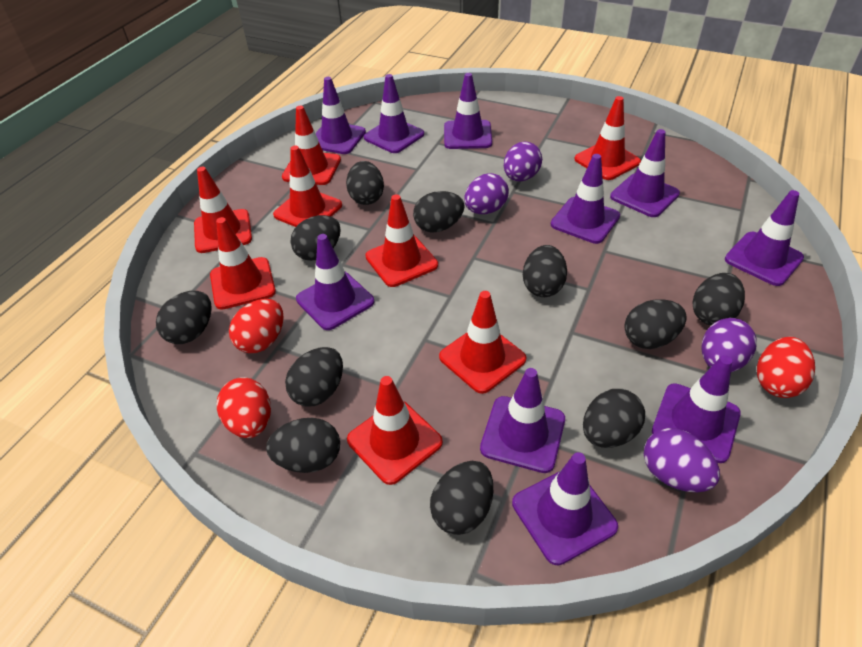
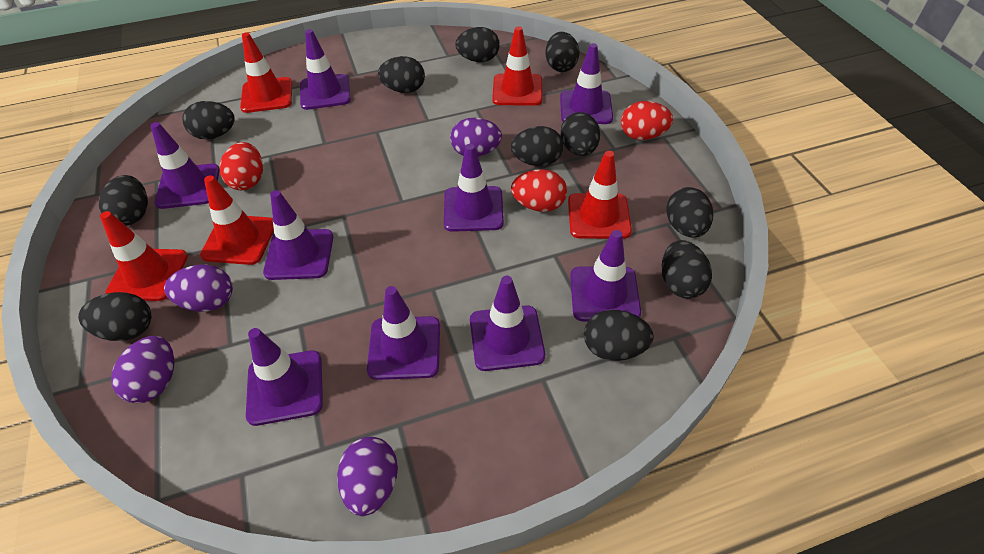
purple traffic cone: 10 -> 9
red traffic cone: 8 -> 5

